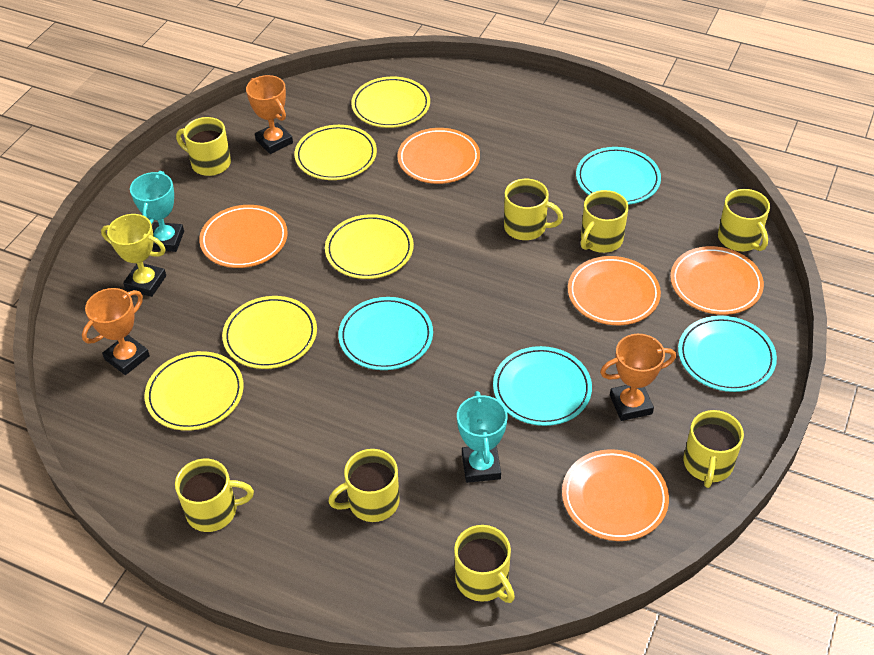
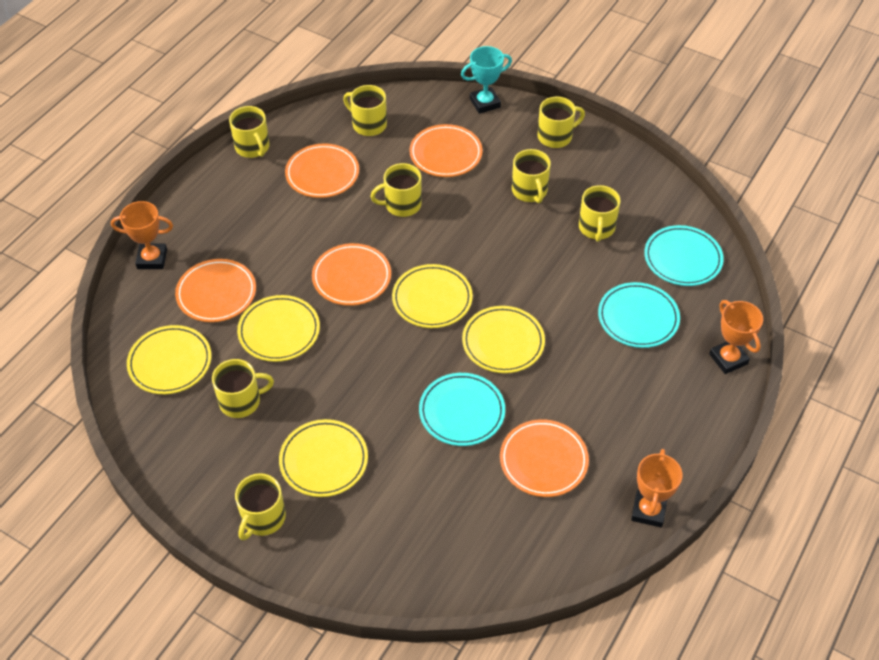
turquoise plate: 4 -> 3
turquoise trophy: 2 -> 1
yellow trophy: 1 -> 0

